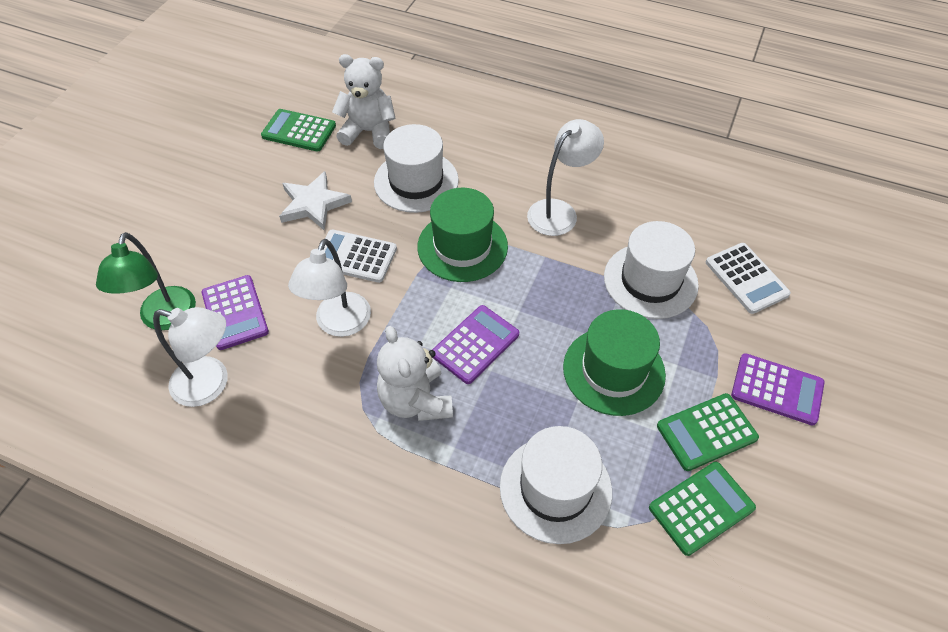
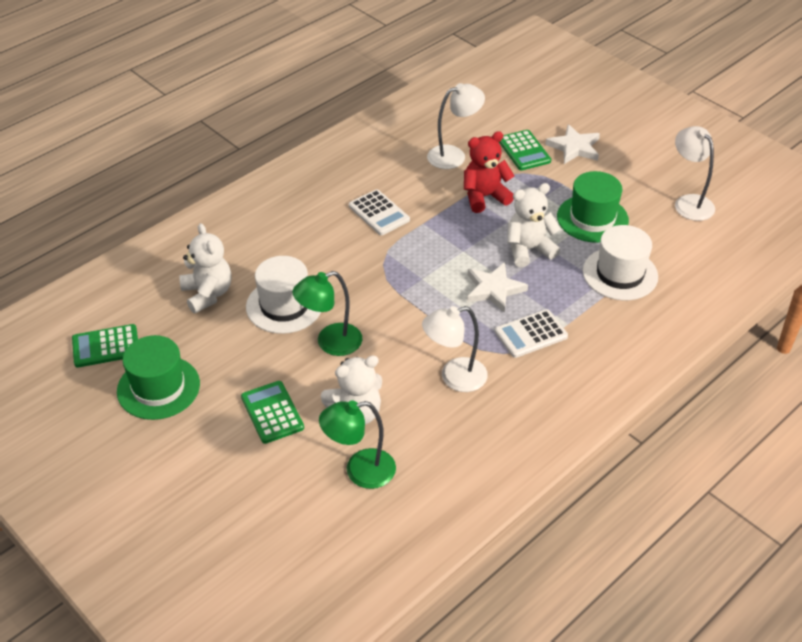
green lamp: 1 -> 2
purple calculator: 3 -> 0
red teddy bear: 0 -> 1
white hat: 3 -> 2
white star: 1 -> 2
white teddy bear: 2 -> 3

